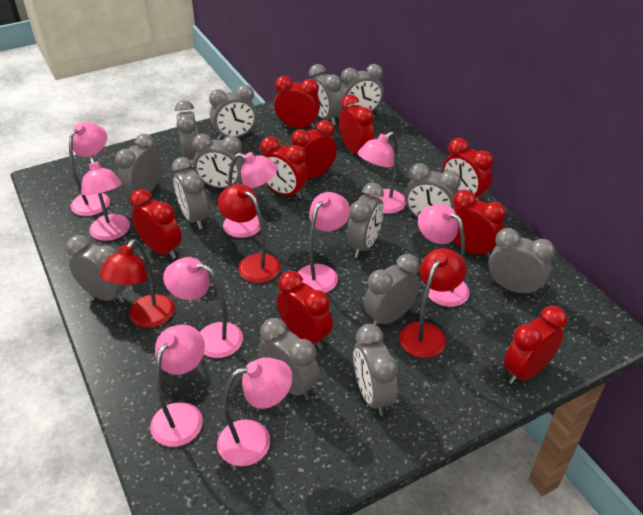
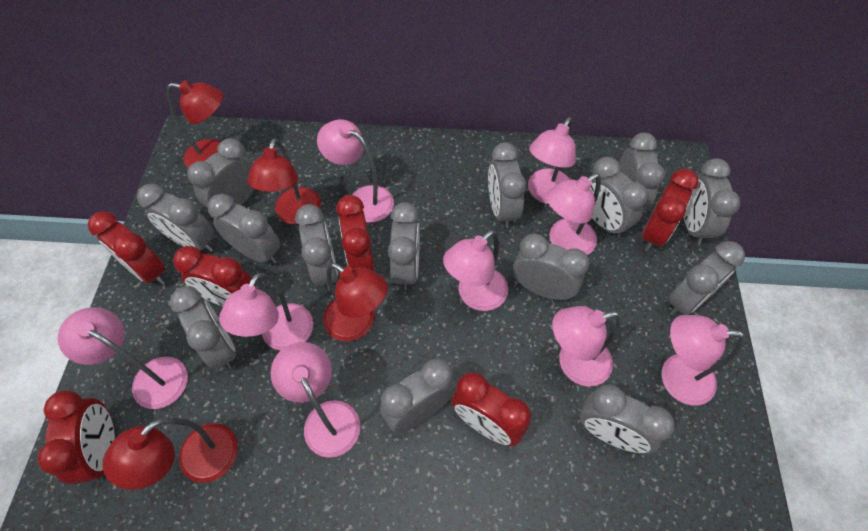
red clock: 9 -> 6
red lamp: 3 -> 4

